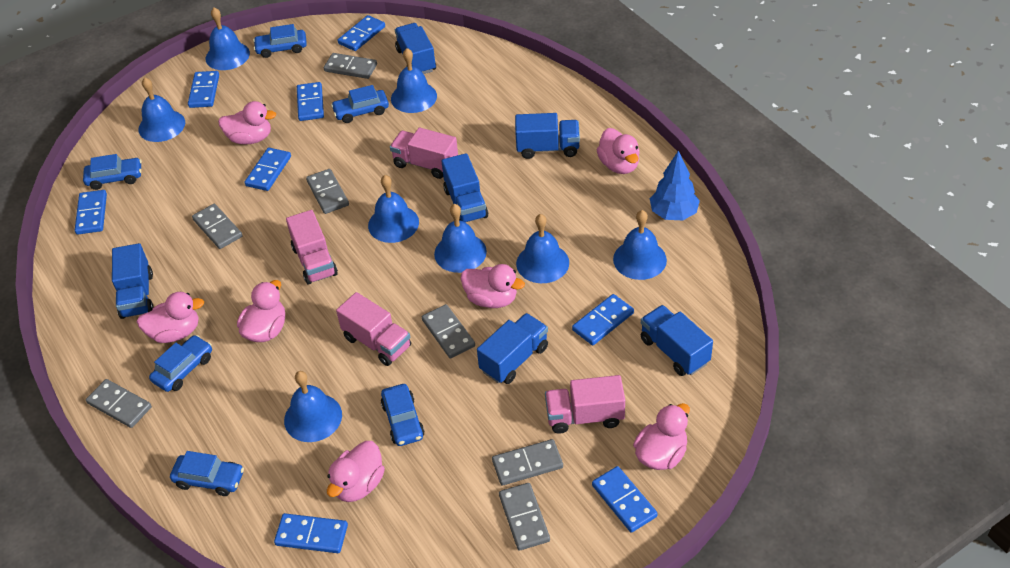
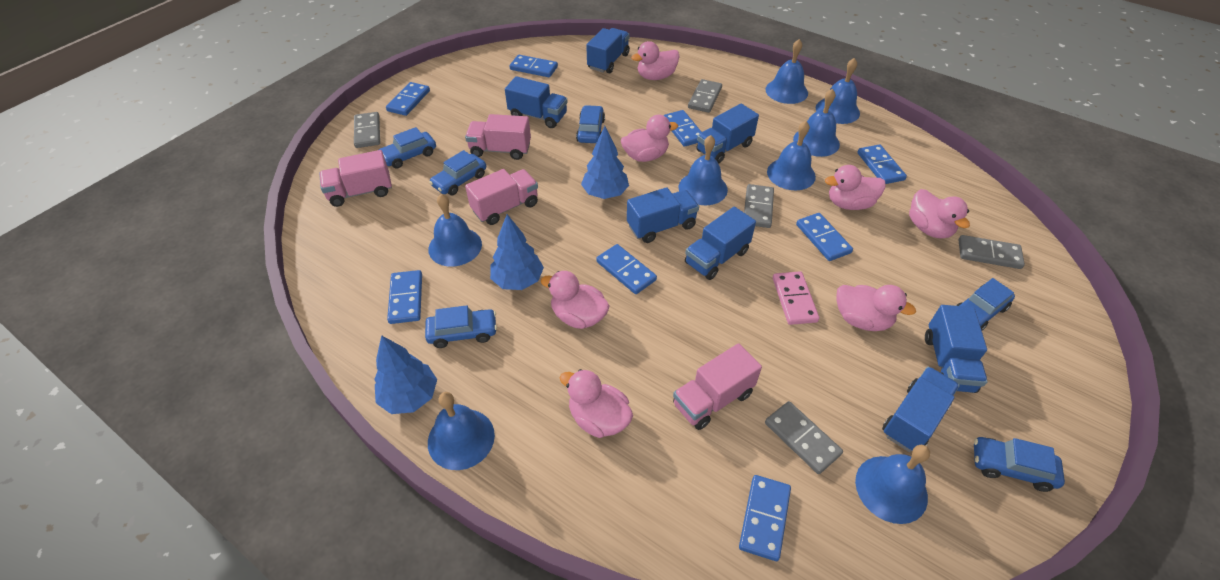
blue tree: 1 -> 3
blue truck: 6 -> 7
grey domino: 7 -> 5
pink domino: 0 -> 1

